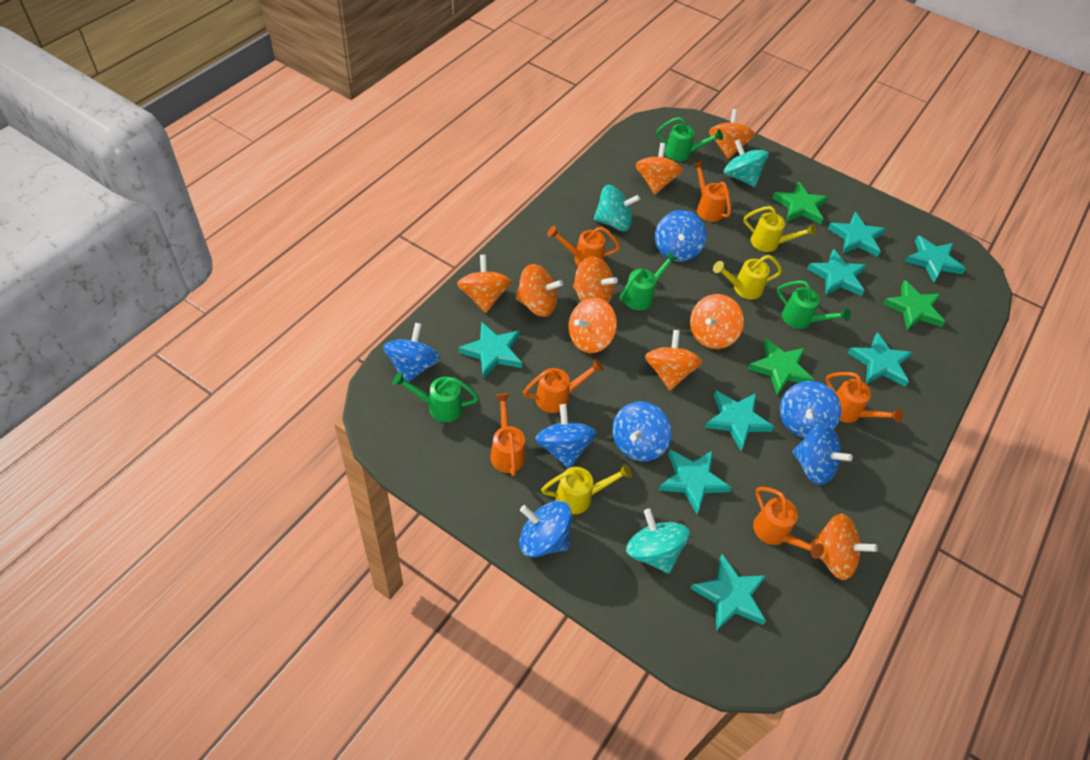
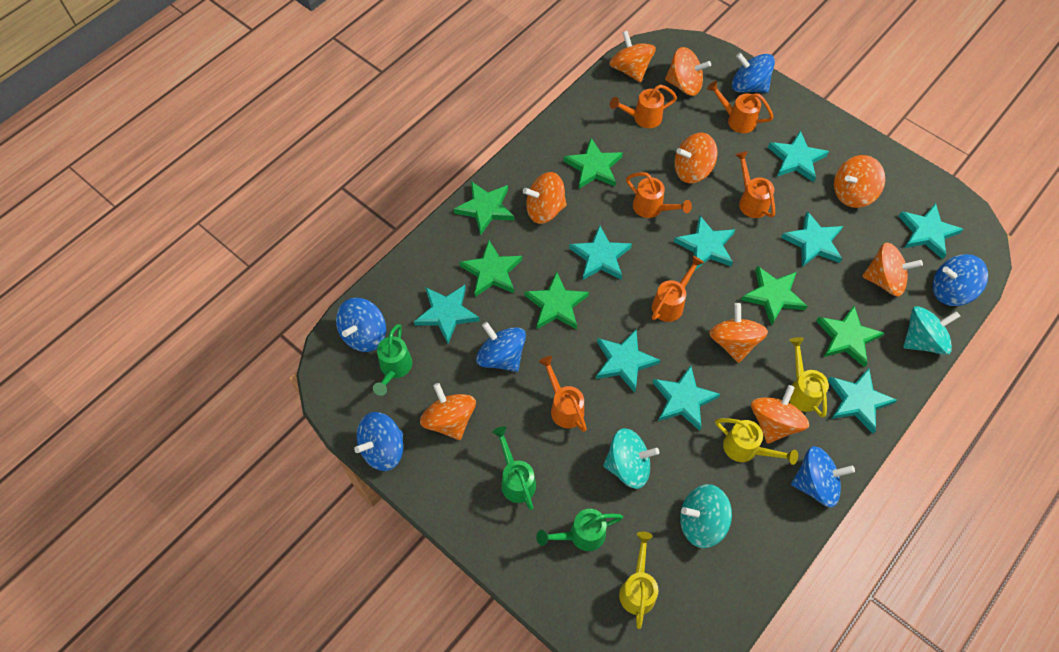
blue spinning top: 7 -> 6
green star: 3 -> 6
green watering can: 4 -> 3
turquoise star: 8 -> 9

